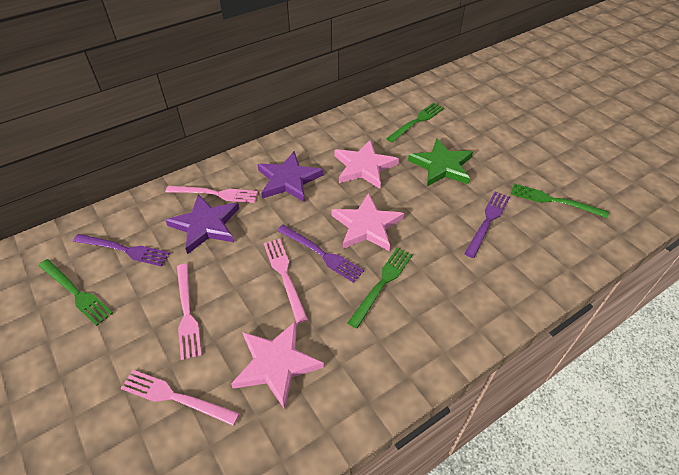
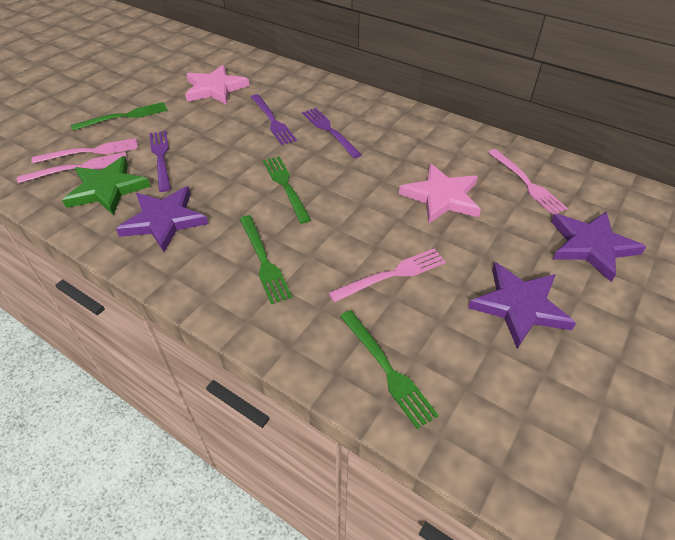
pink star: 3 -> 2
purple star: 2 -> 3

